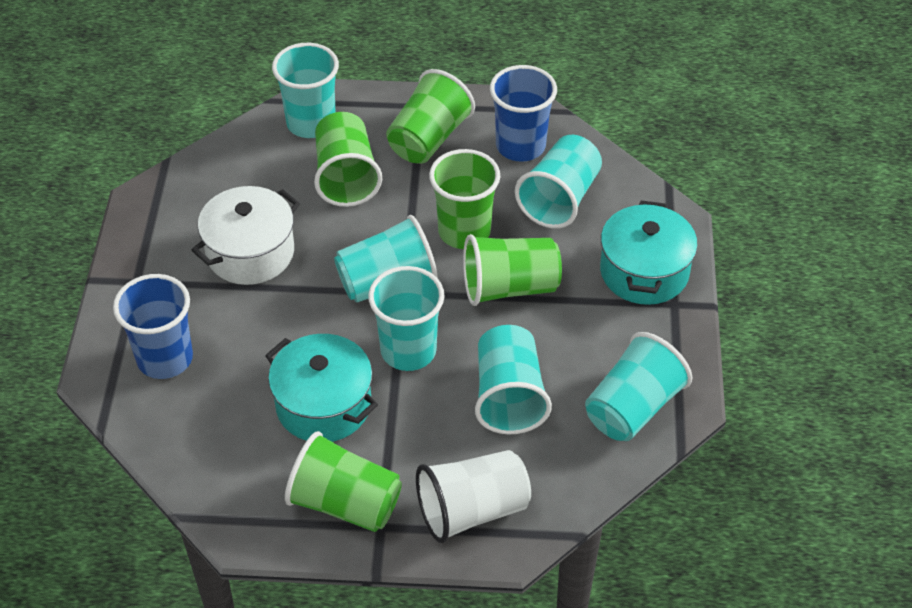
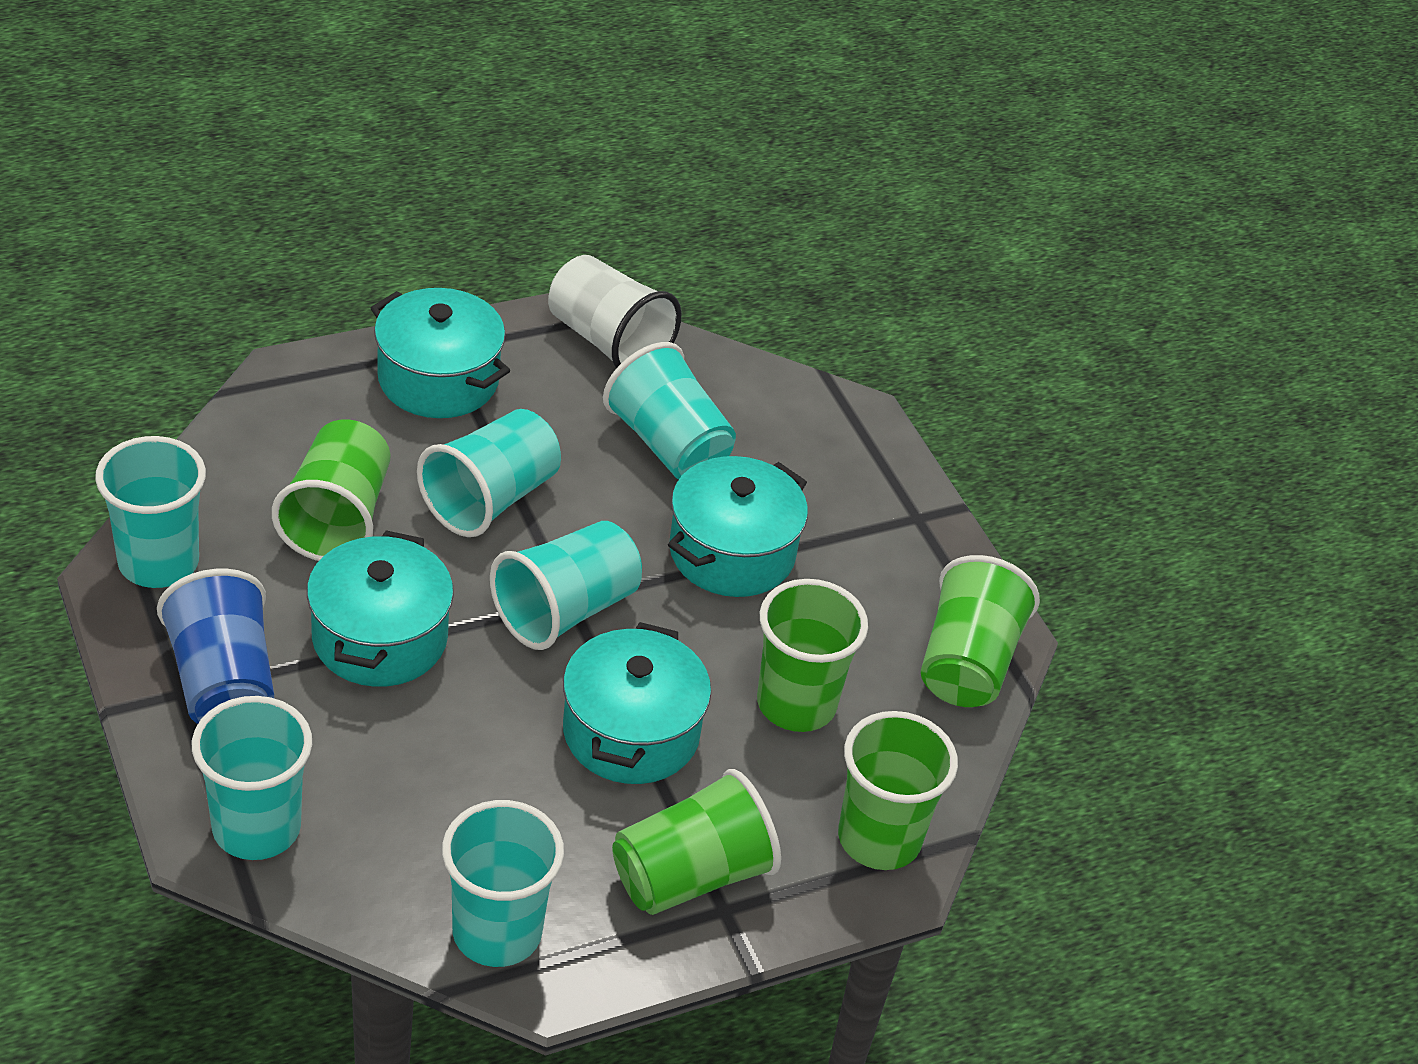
blue cup: 2 -> 1
turquoise pot: 2 -> 4
white pot: 1 -> 0

